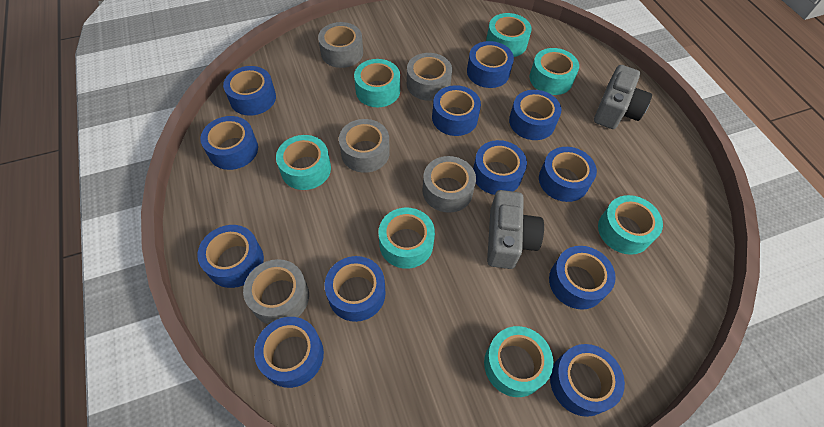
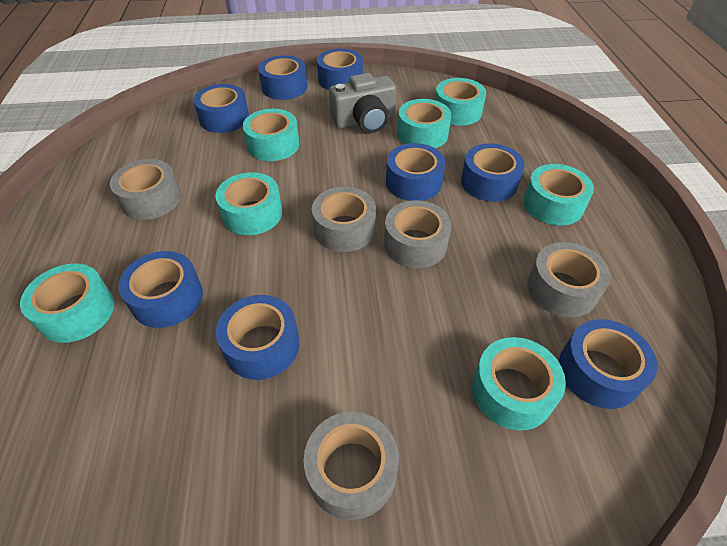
blue tape: 12 -> 8
grey camera: 2 -> 1

